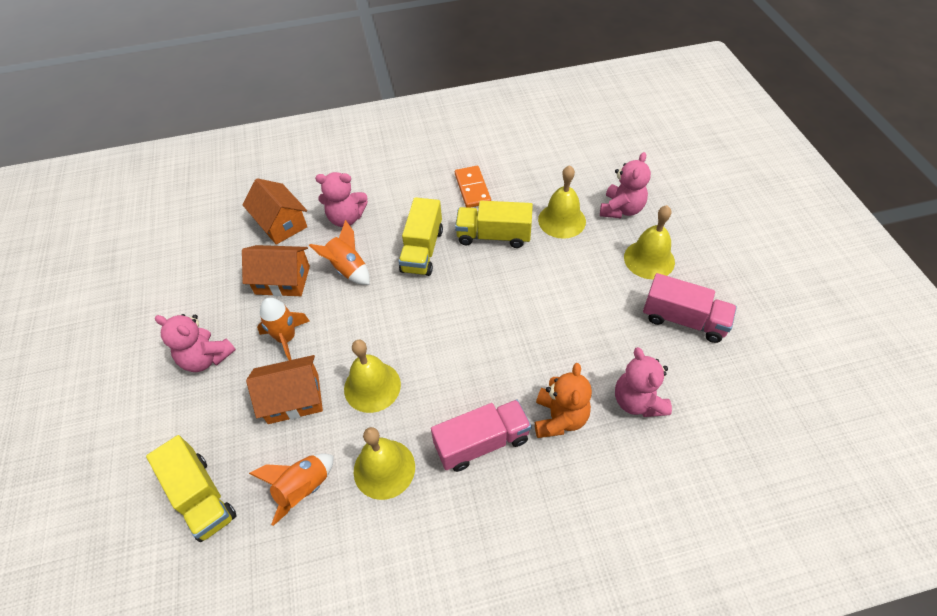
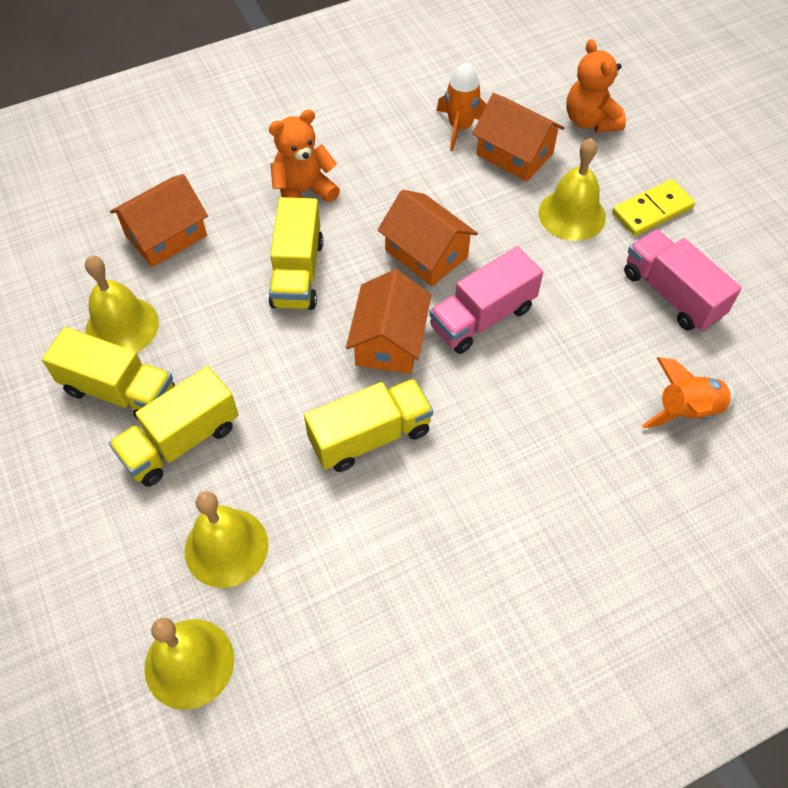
orange domino: 1 -> 0
orange house: 3 -> 4
orange rocket: 3 -> 2
orange teddy bear: 1 -> 2
pink teddy bear: 4 -> 0
yellow domino: 0 -> 1
yellow truck: 3 -> 4

